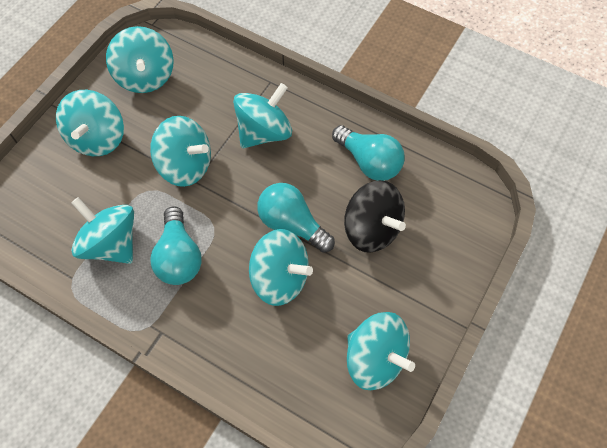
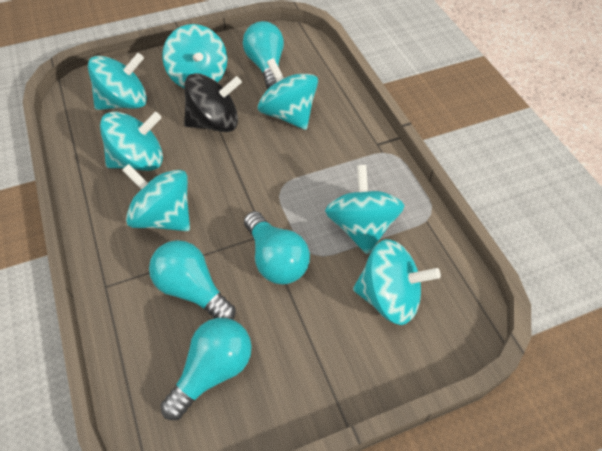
turquoise light bulb: 3 -> 4

